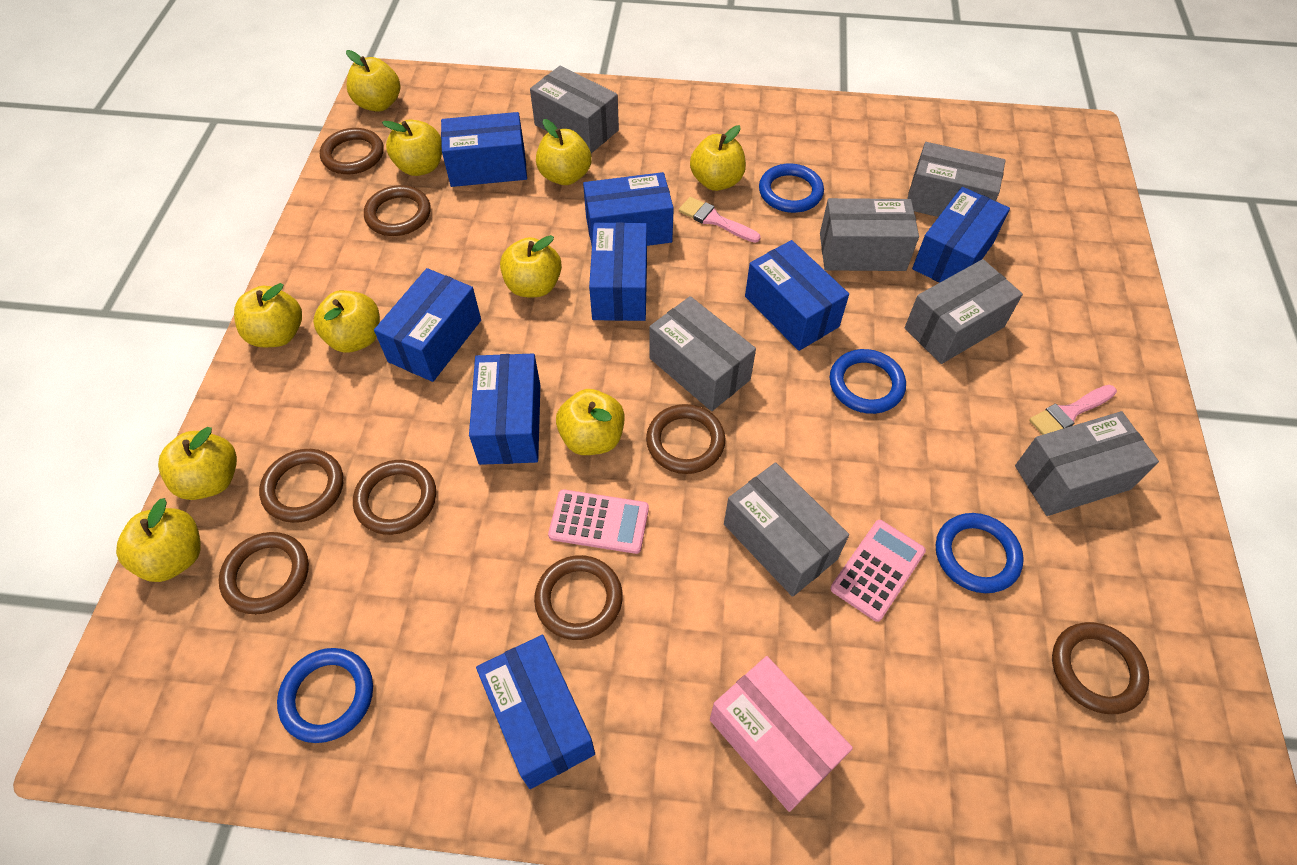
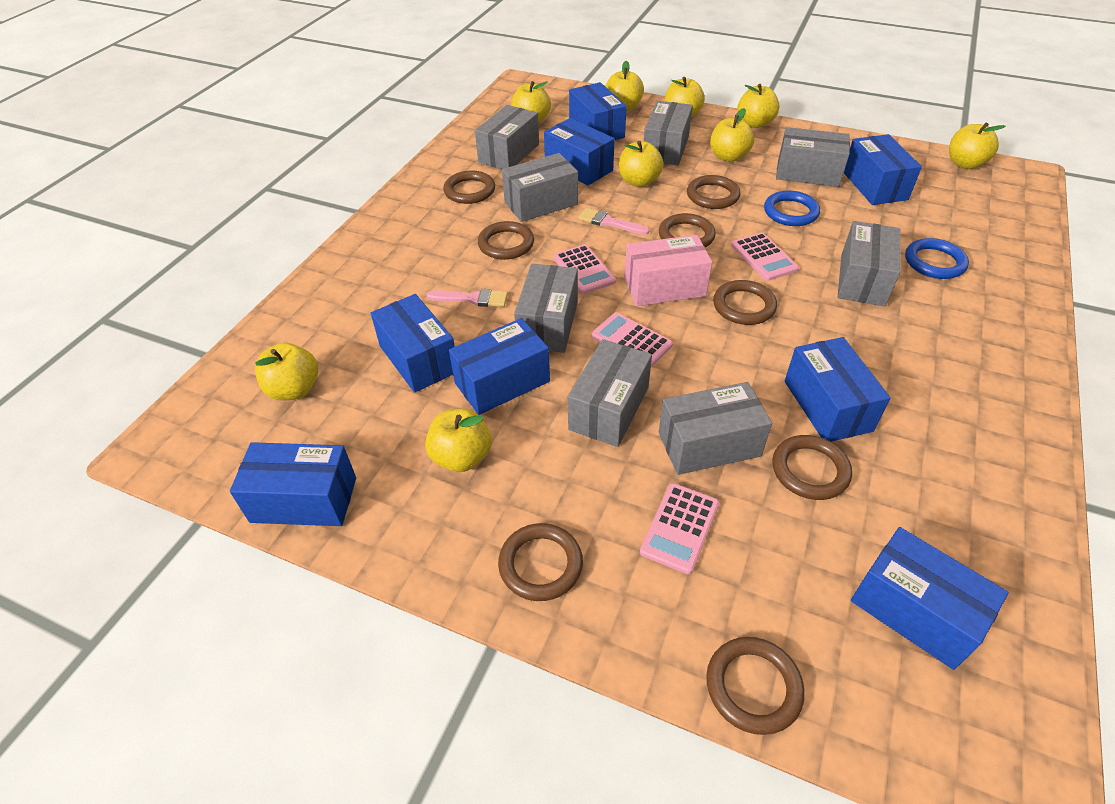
blue ring: 4 -> 2
grey box: 7 -> 8
pink calculator: 2 -> 4
yellow apple: 10 -> 9

